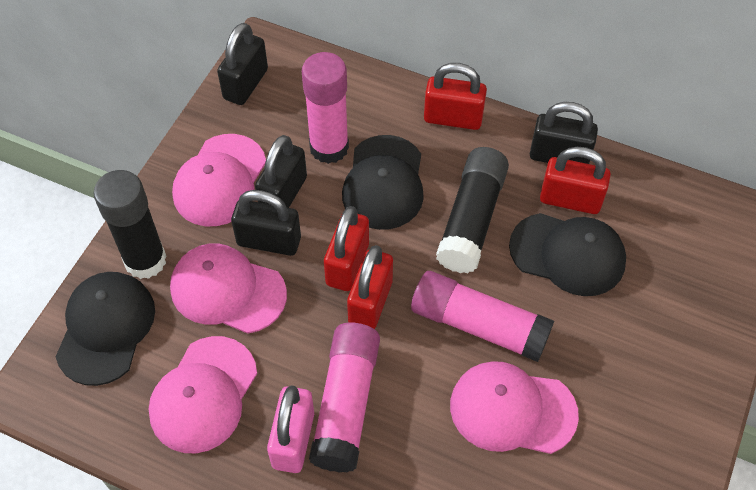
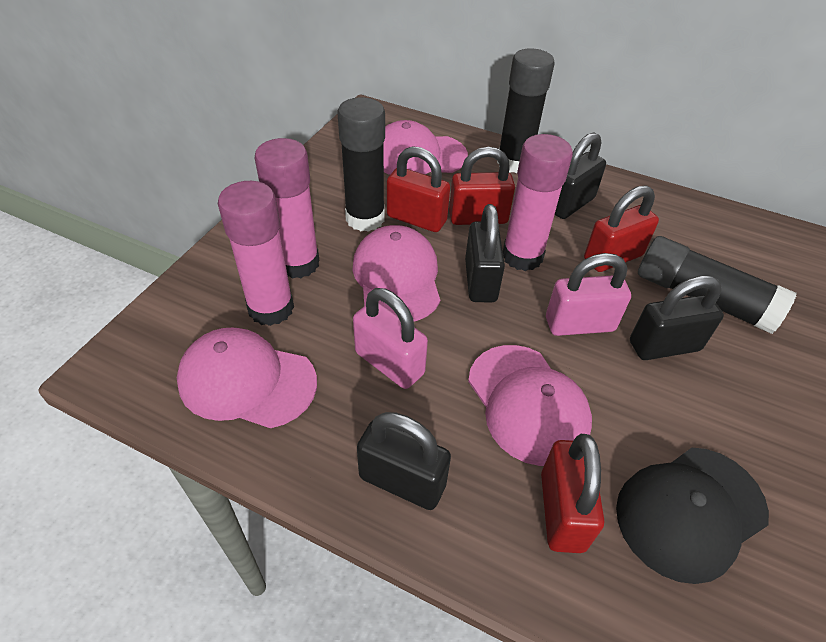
black cap: 3 -> 1
black glue stick: 2 -> 3
pink padlock: 1 -> 2

